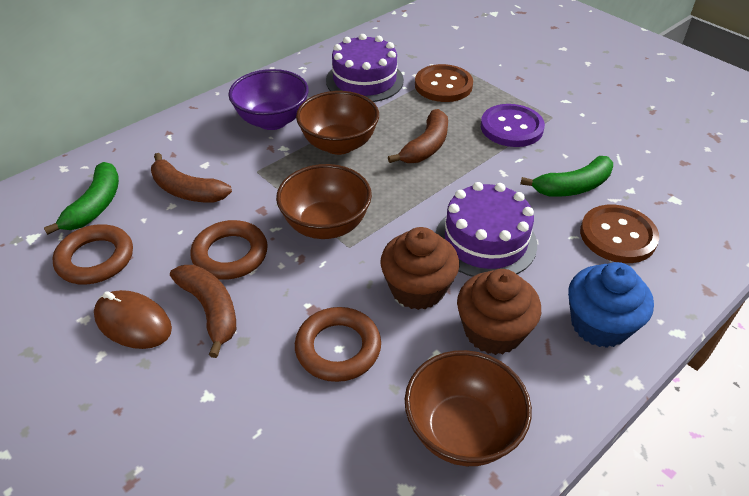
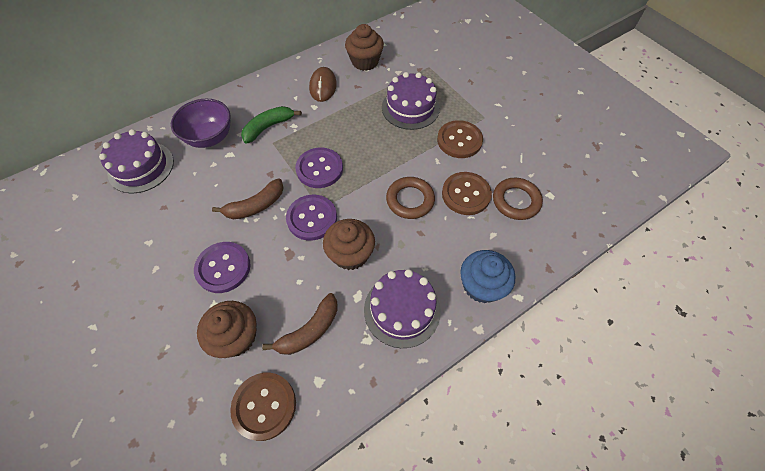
brown banana: 3 -> 2
brown bowl: 3 -> 0
brown button: 2 -> 3
brown cupcake: 2 -> 3
brown ring: 3 -> 2
green banana: 2 -> 1
purple button: 1 -> 3
purple cake: 2 -> 3

